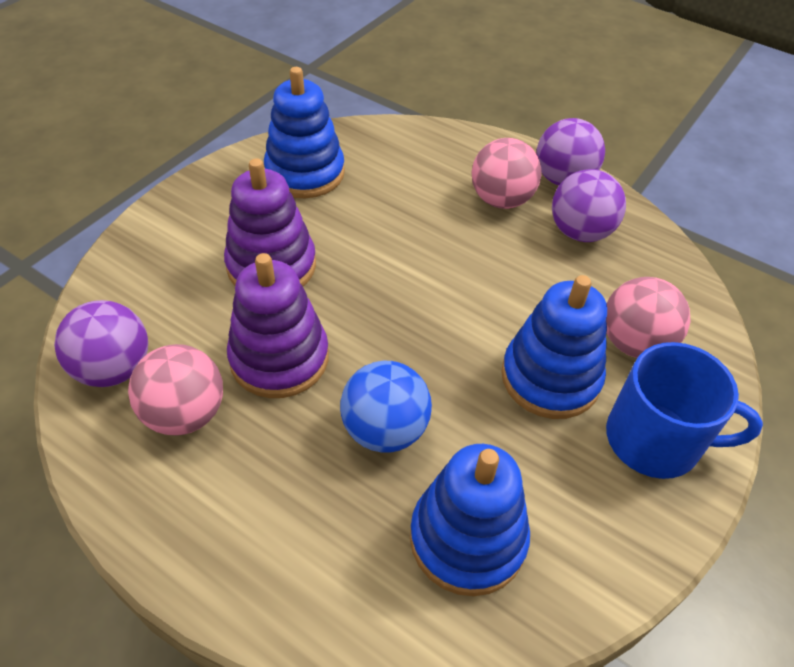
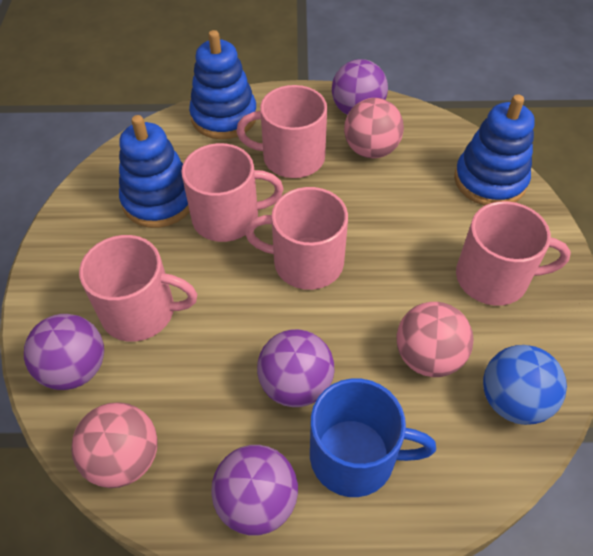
pink mug: 0 -> 5
purple ball: 3 -> 4
purple stacking toy: 2 -> 0

